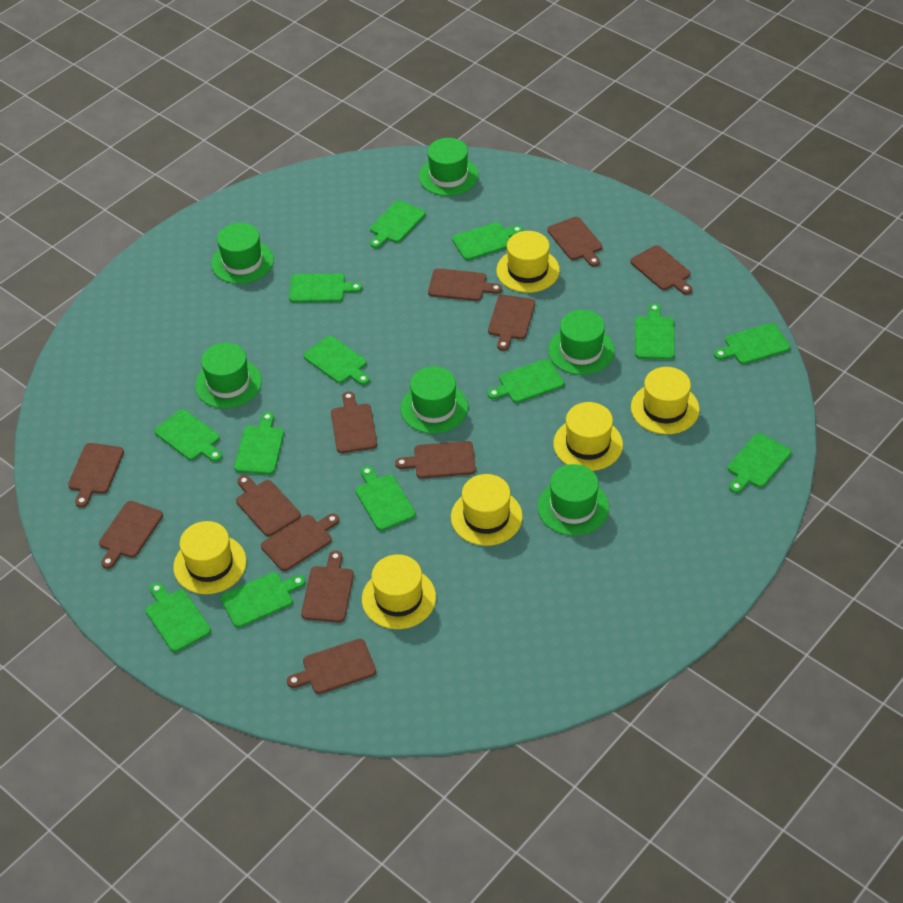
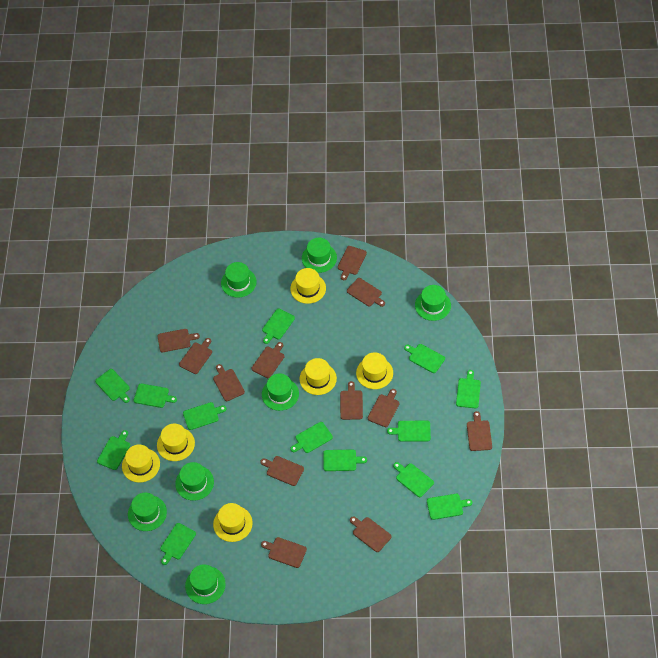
green hat: 6 -> 7

